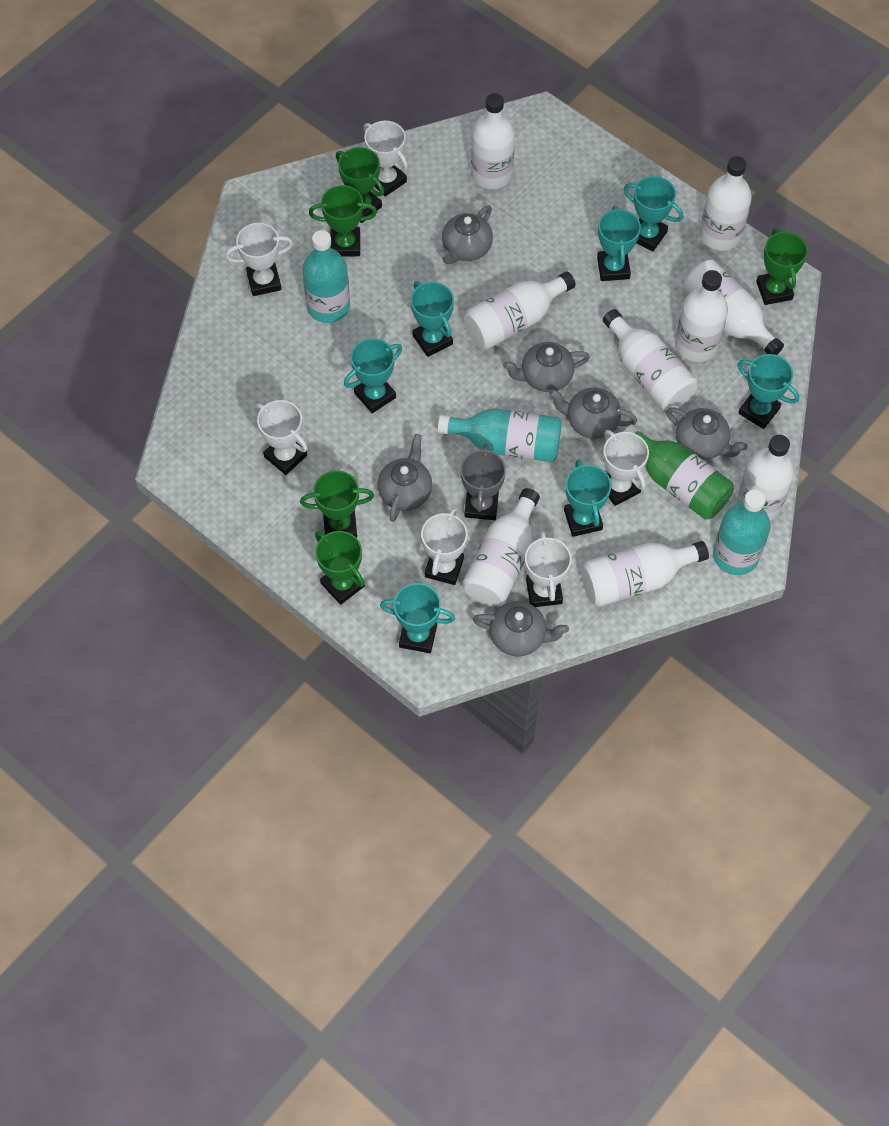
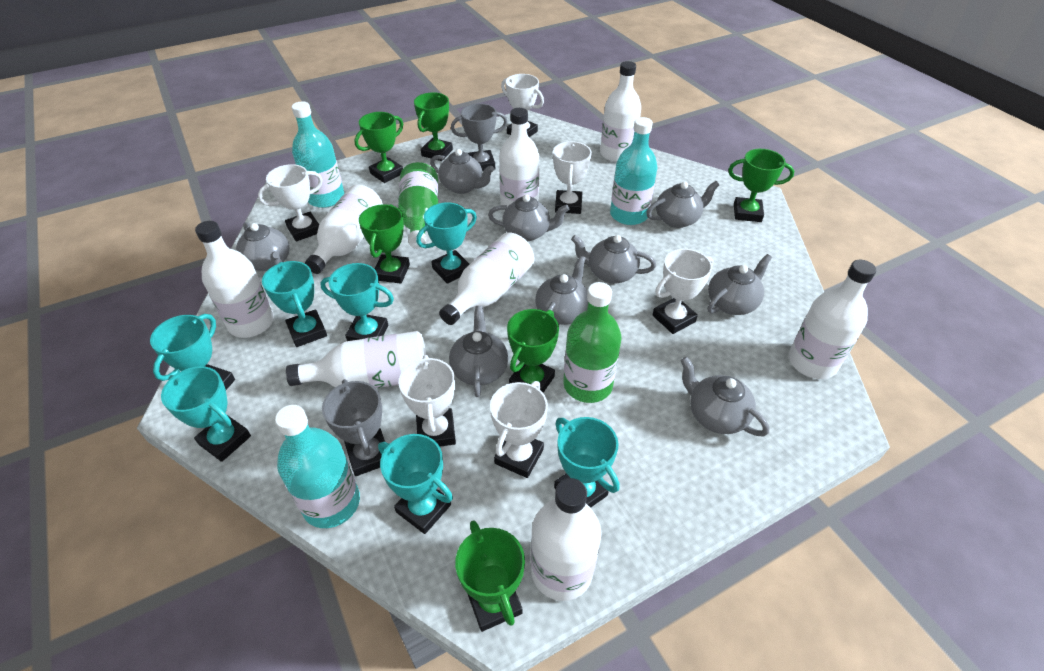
green bottle: 1 -> 2
green trophy: 5 -> 6
grey teapot: 6 -> 9
grey trophy: 1 -> 2
white bottle: 9 -> 8

